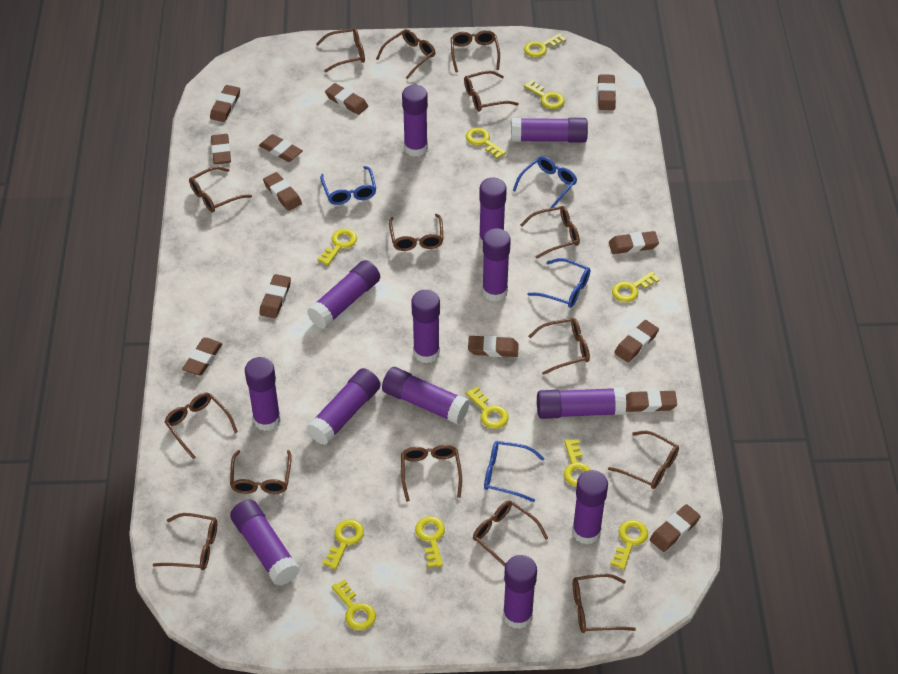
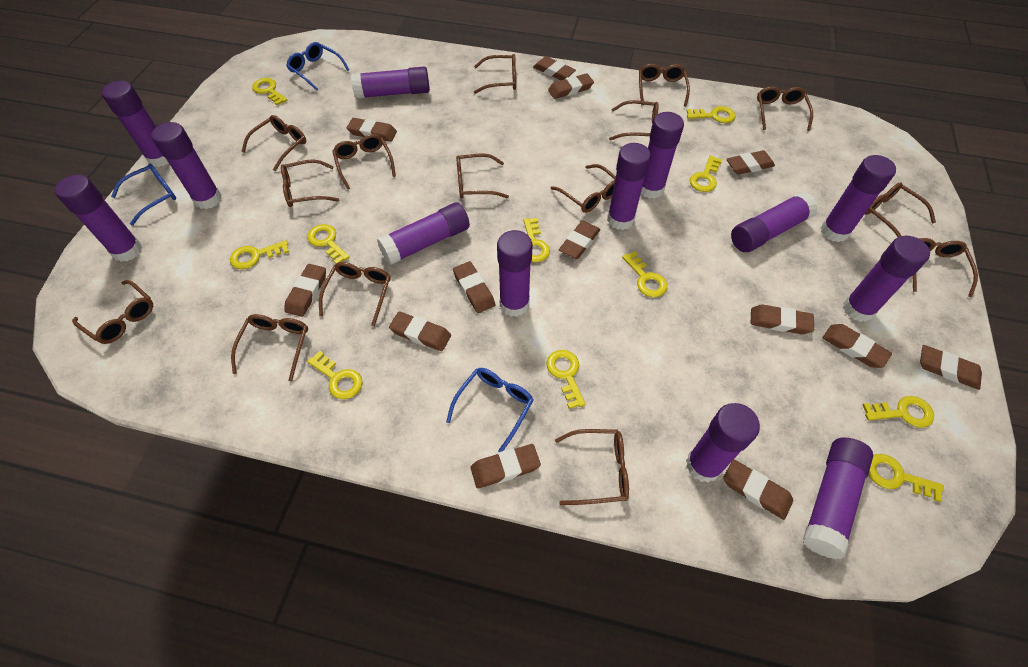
blue glasses: 4 -> 3

